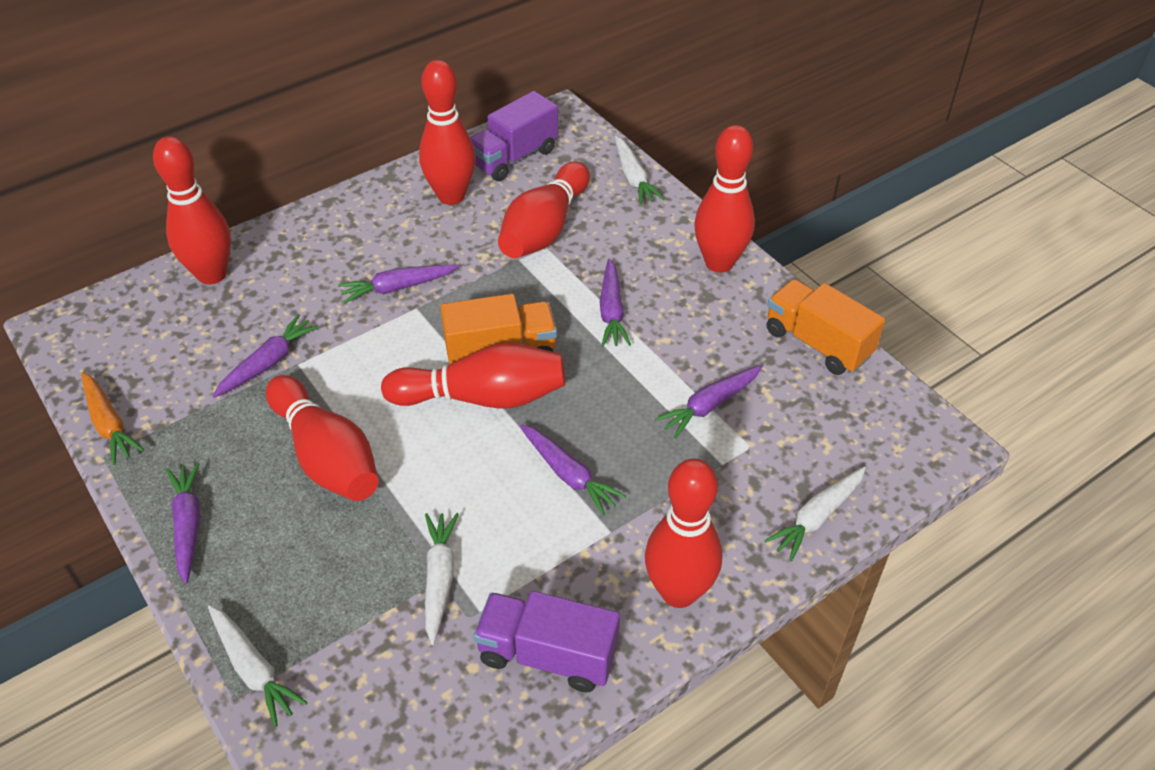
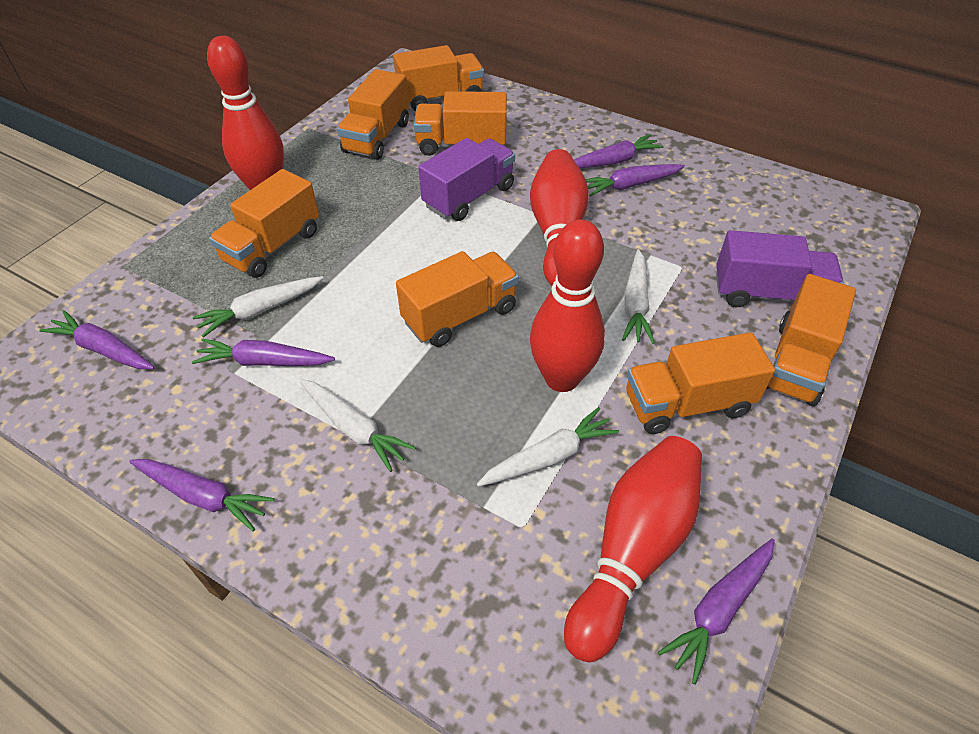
orange carrot: 1 -> 0
orange truck: 2 -> 7
red bowling pin: 7 -> 4

